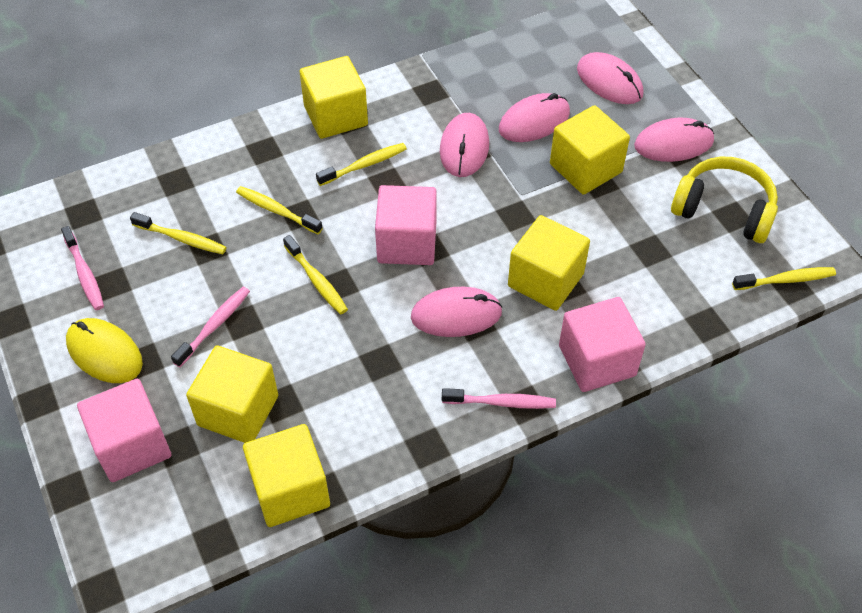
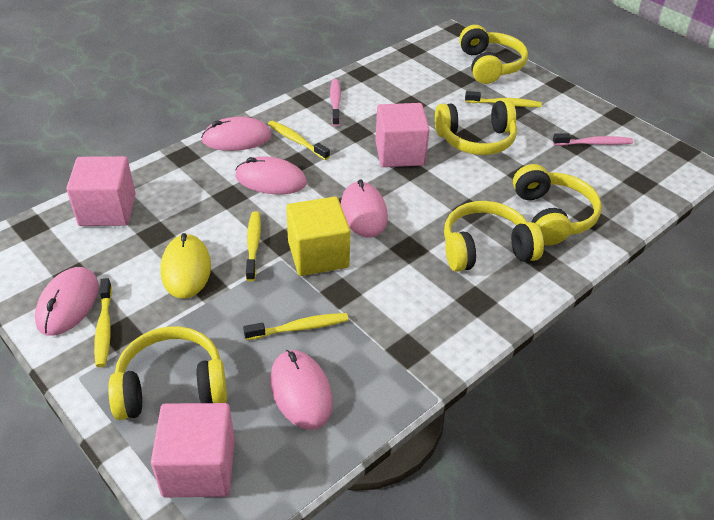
pink toothbrush: 3 -> 2
yellow cube: 5 -> 1
yellow headphones: 1 -> 5

